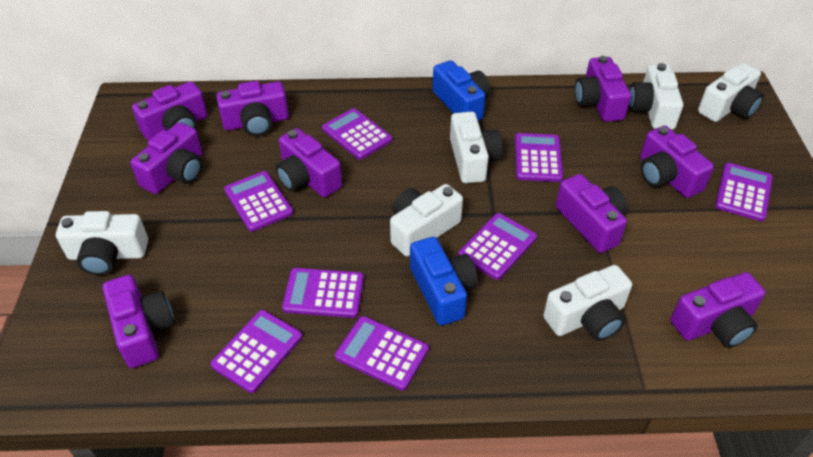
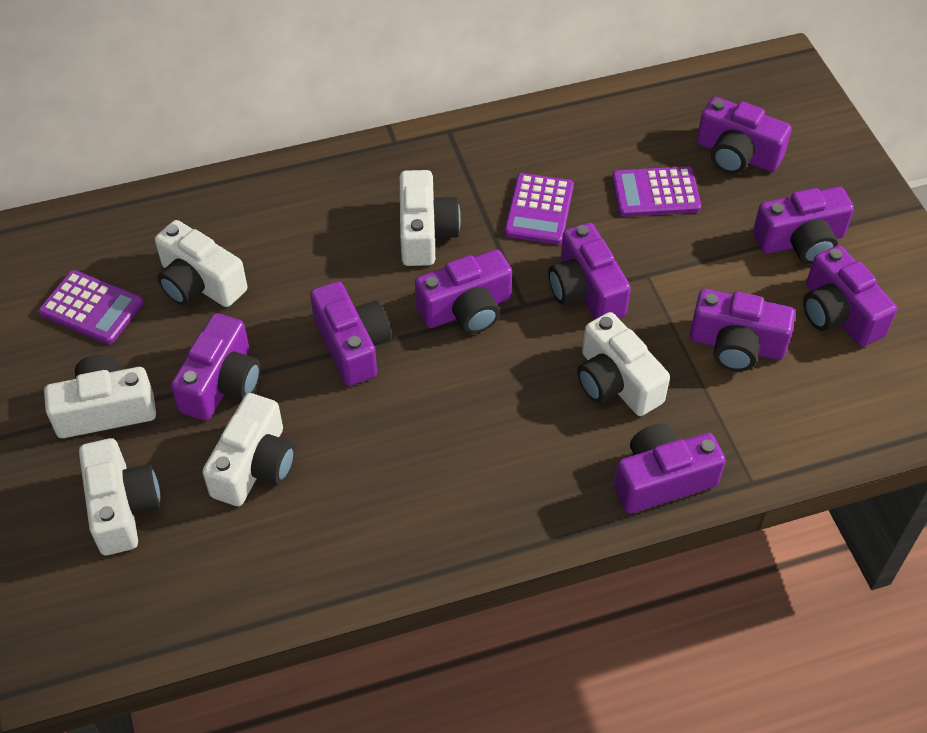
blue camera: 2 -> 0
purple calculator: 8 -> 3

